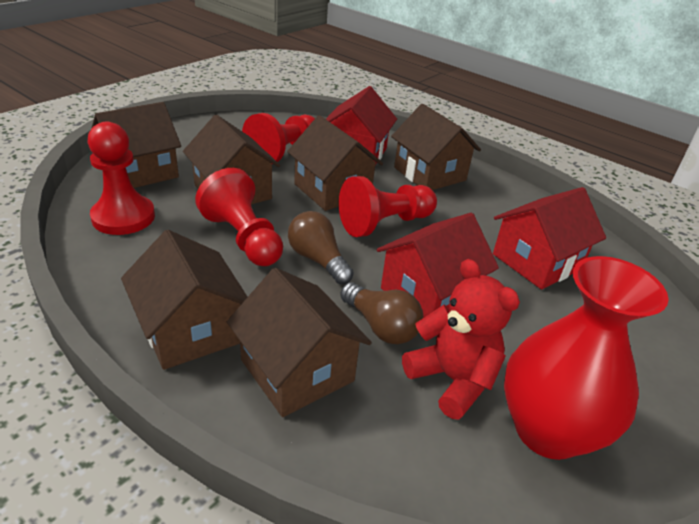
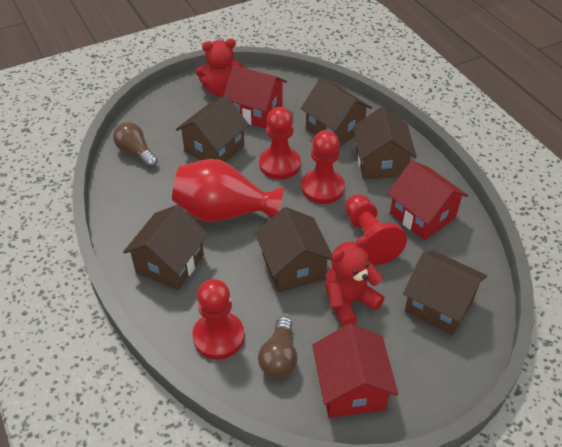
red teddy bear: 1 -> 2

